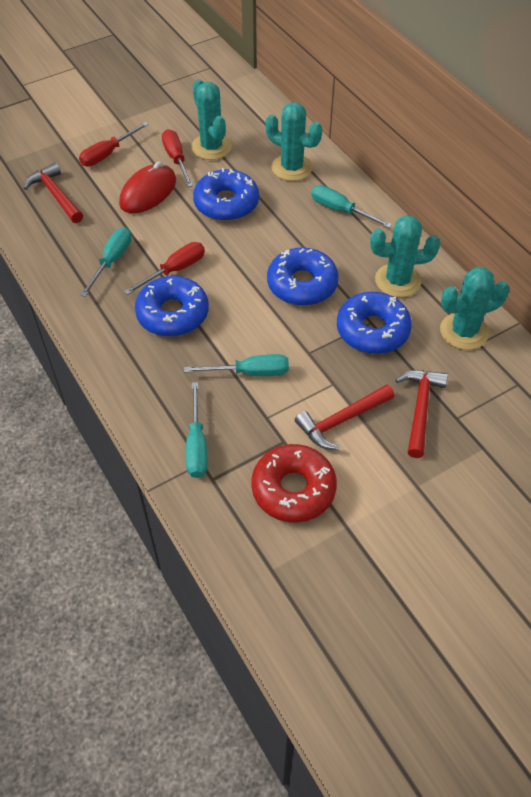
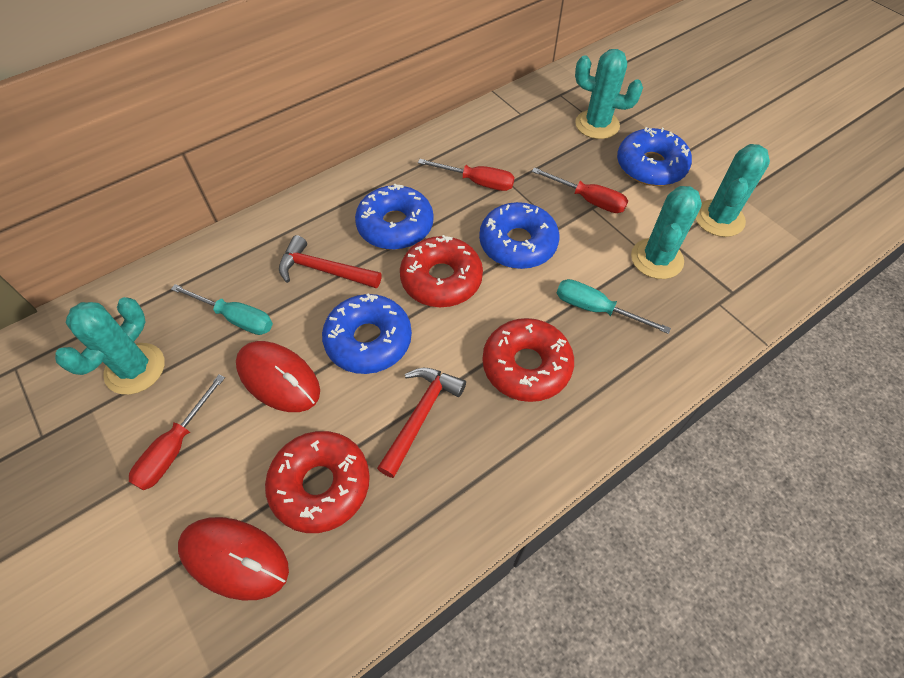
red donut: 1 -> 3
red hammer: 3 -> 2
red mouse: 1 -> 2
turquoise screwdriver: 4 -> 2

